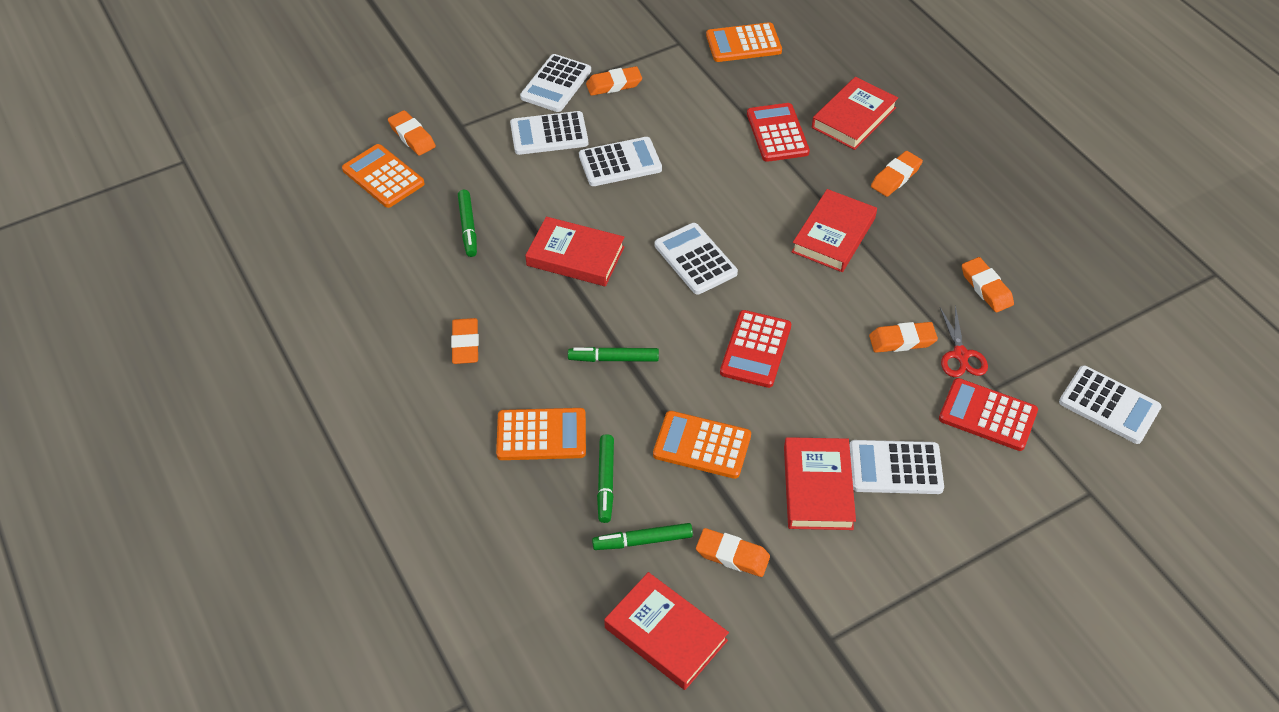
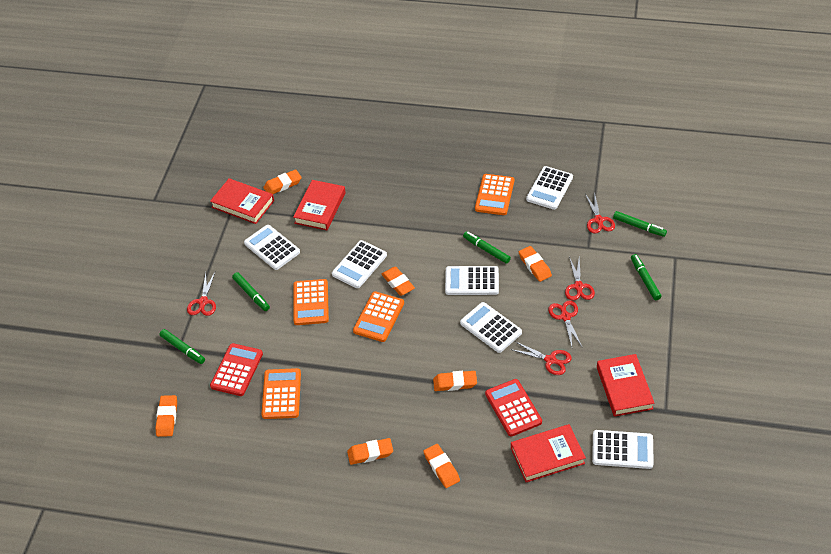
green marker: 4 -> 5
red book: 5 -> 4
red calculator: 3 -> 2
red scissors: 1 -> 5

